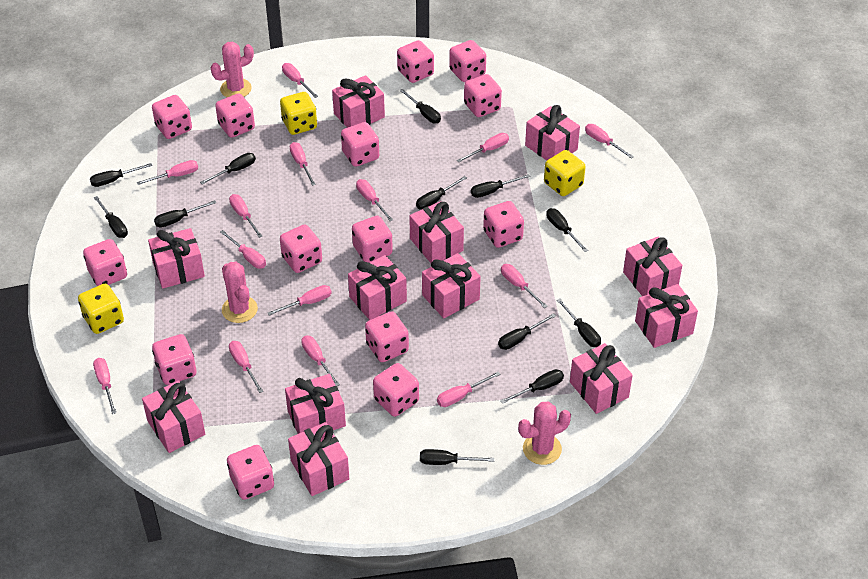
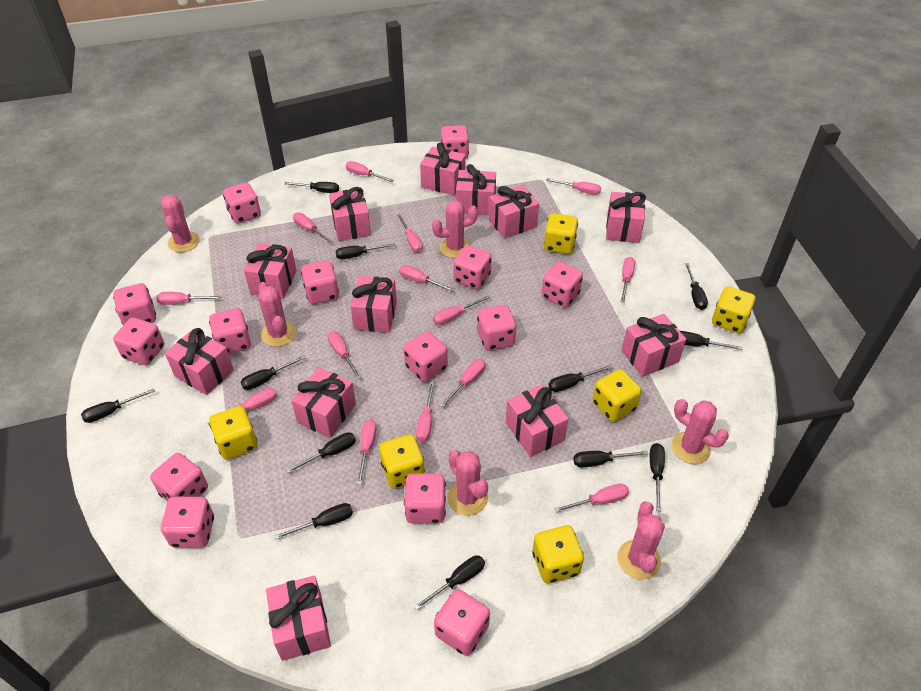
pink cactus: 3 -> 6
yellow dice: 3 -> 6

